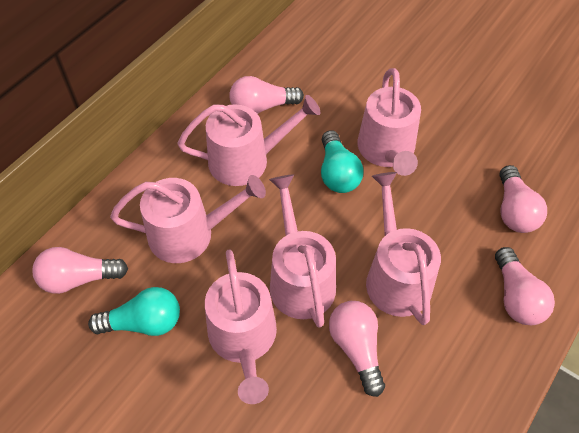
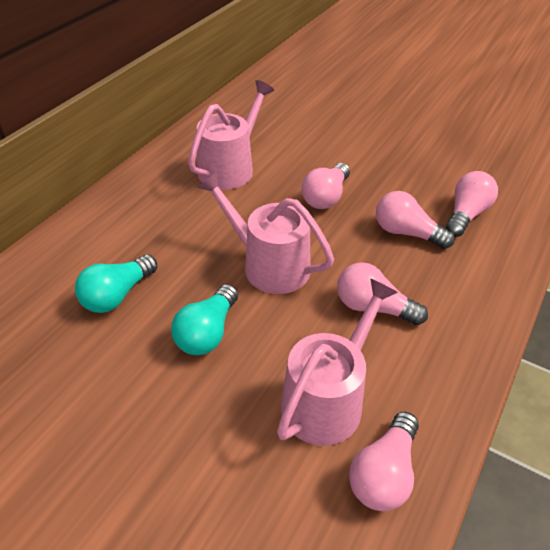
pink watering can: 6 -> 3

